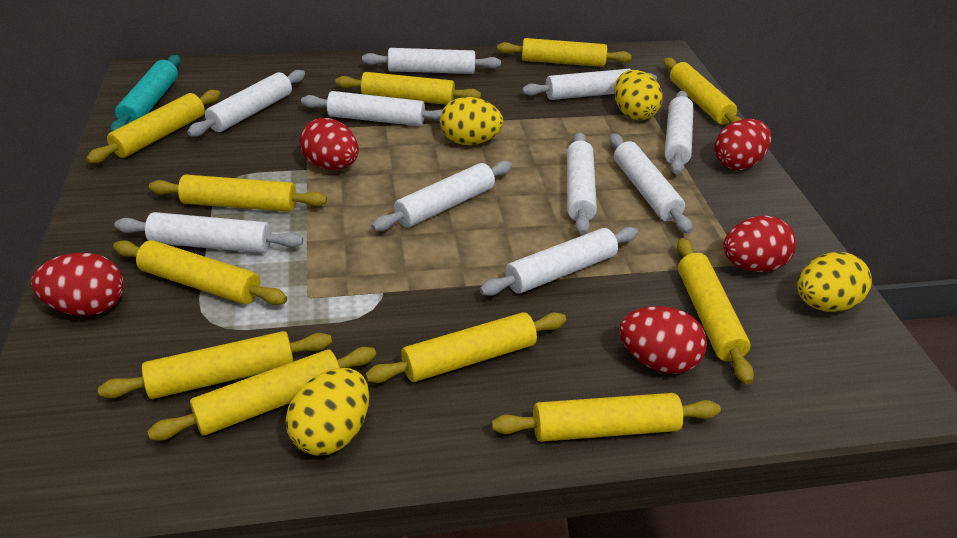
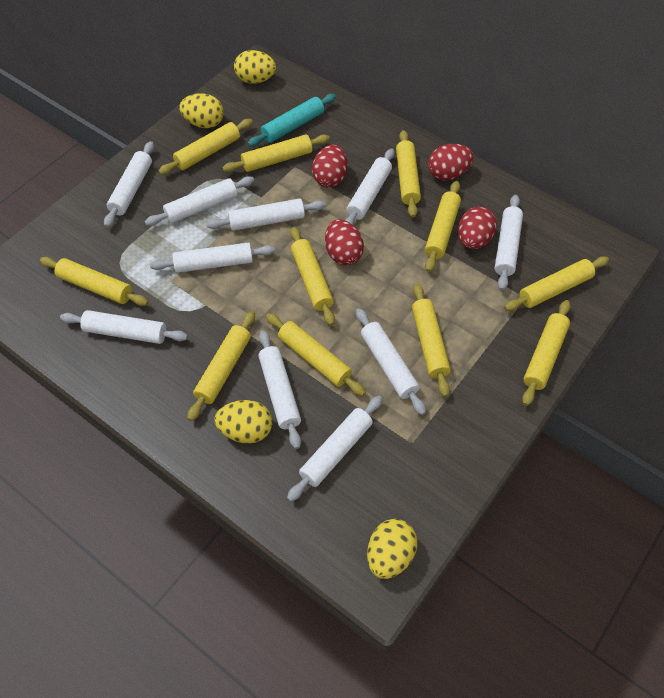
red egg: 5 -> 4

